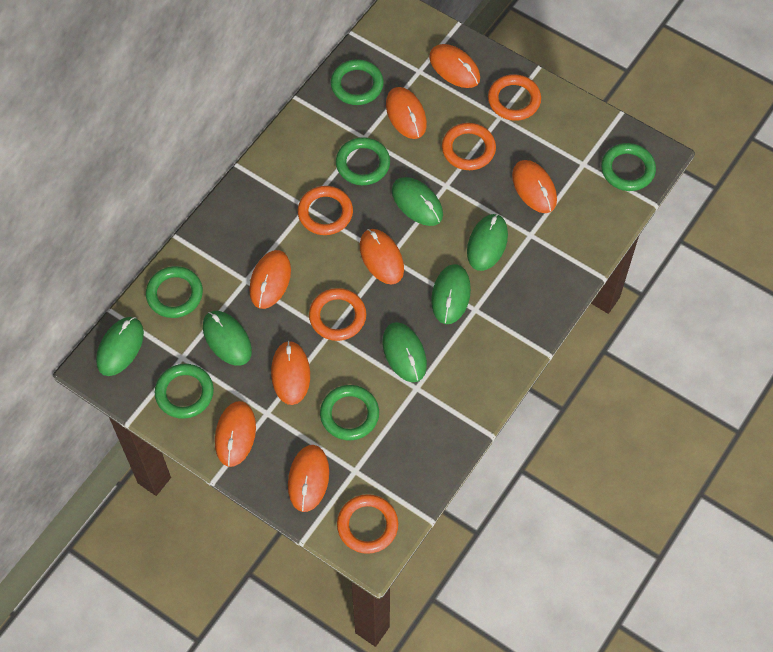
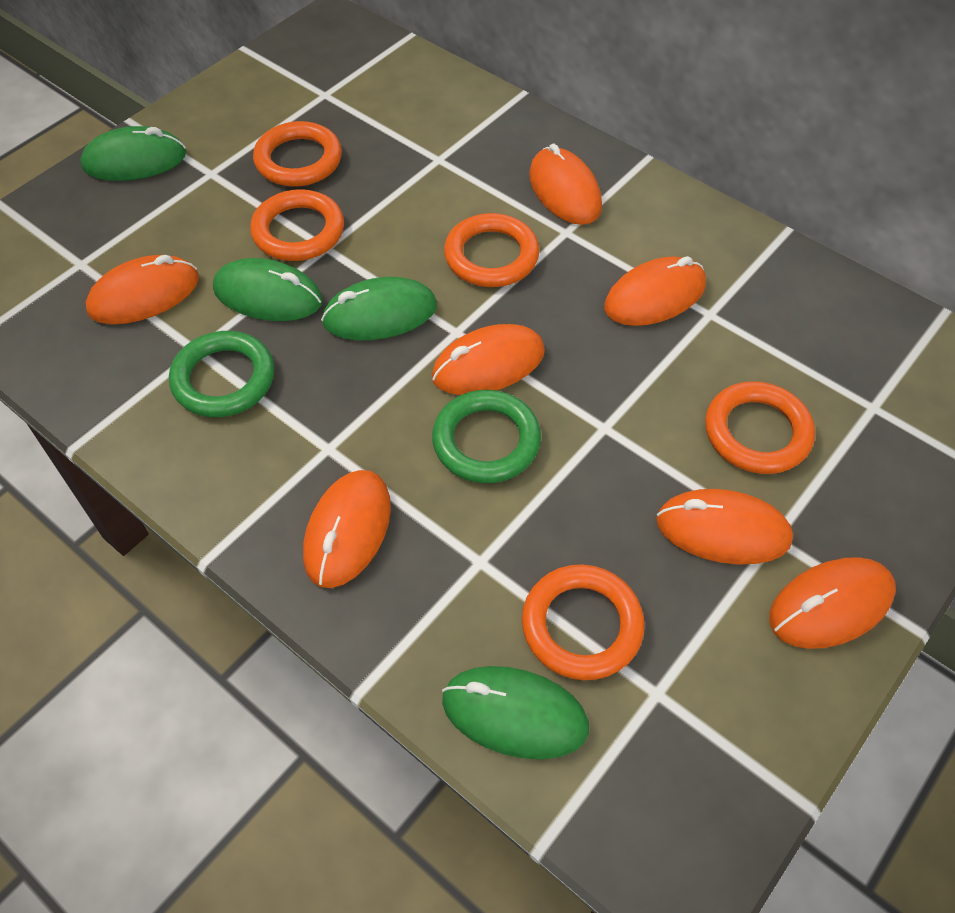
green mouse: 6 -> 4
green ring: 6 -> 2
orange mouse: 8 -> 7

